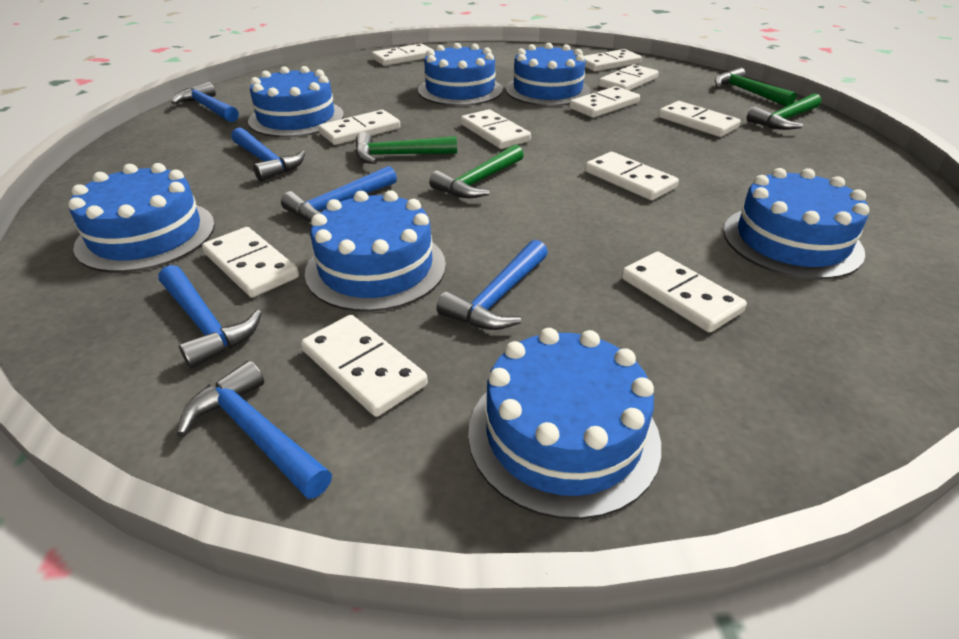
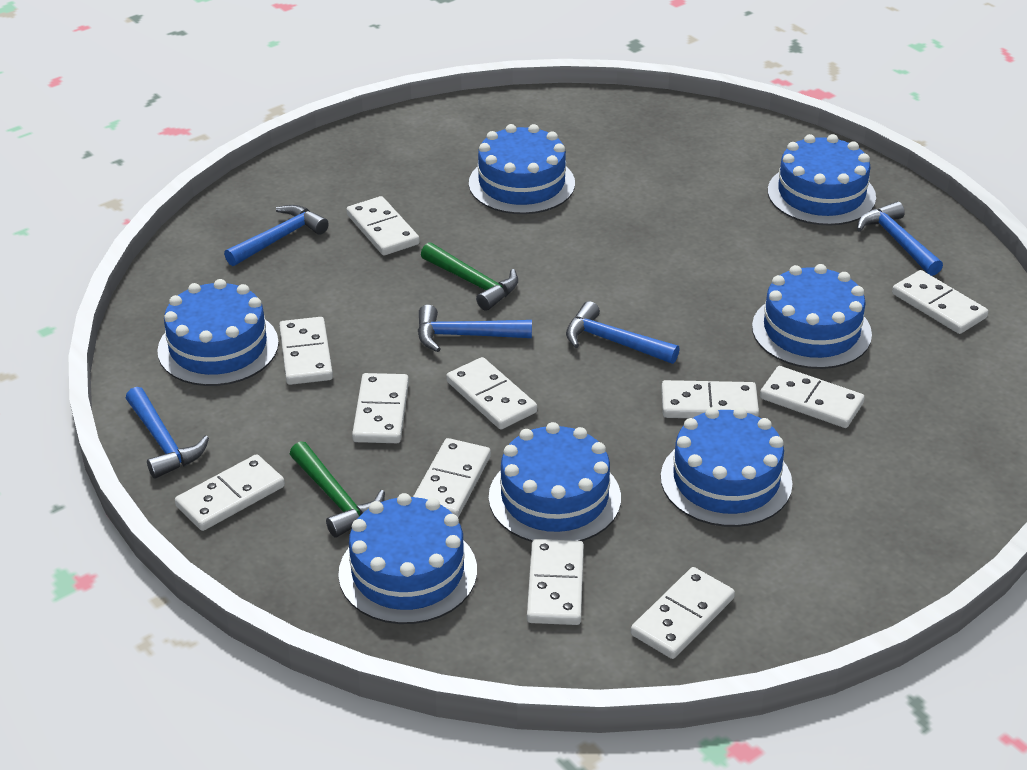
blue hammer: 6 -> 5
green hammer: 4 -> 2

